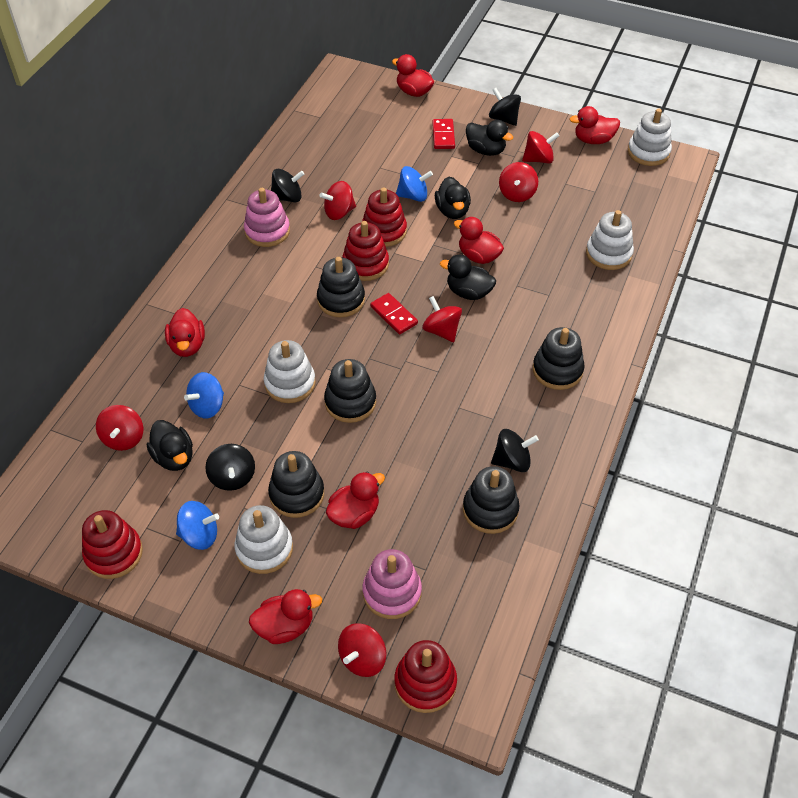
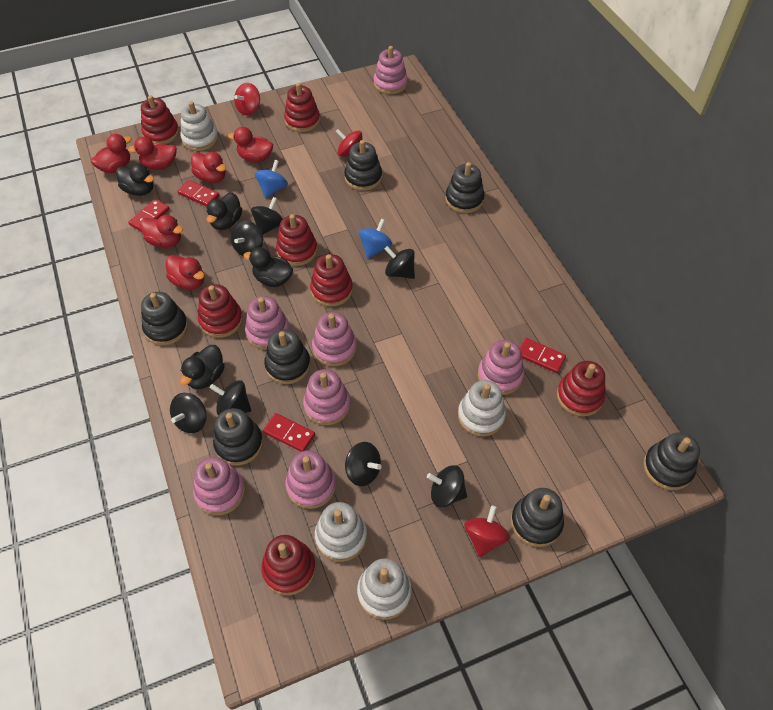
black spinning top: 4 -> 7
black stacking toy: 5 -> 7
blue spinning top: 3 -> 2
pink stacking toy: 2 -> 7
red domino: 2 -> 4
red spinning top: 6 -> 3
red stacking toy: 4 -> 7

